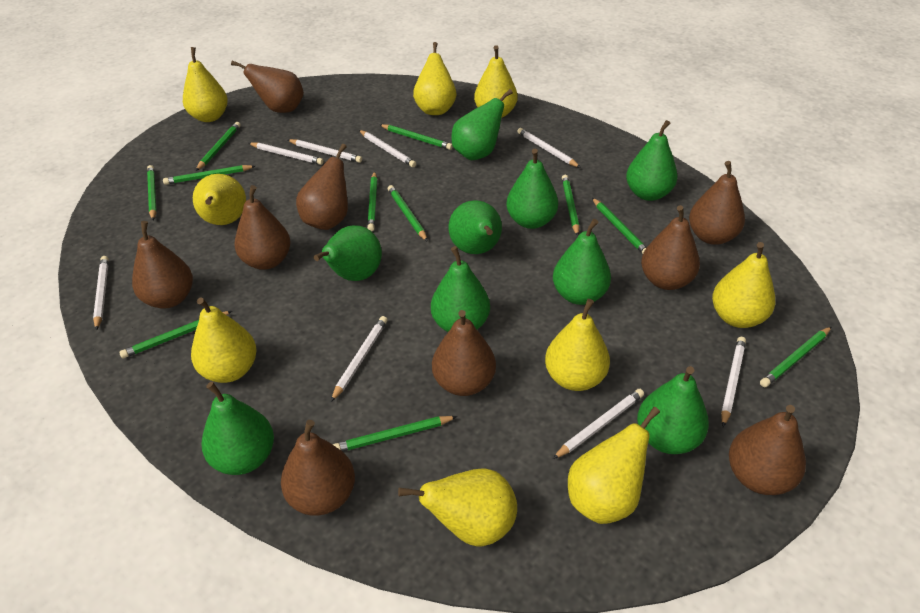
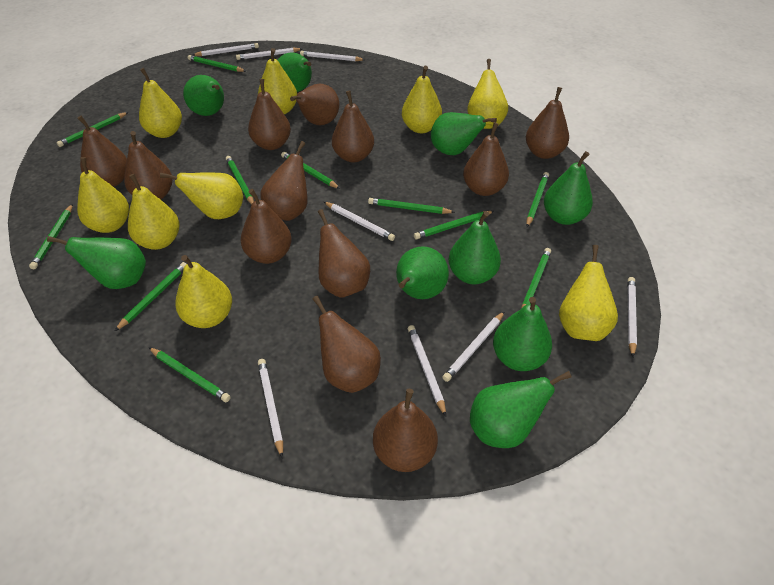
brown pear: 9 -> 12

